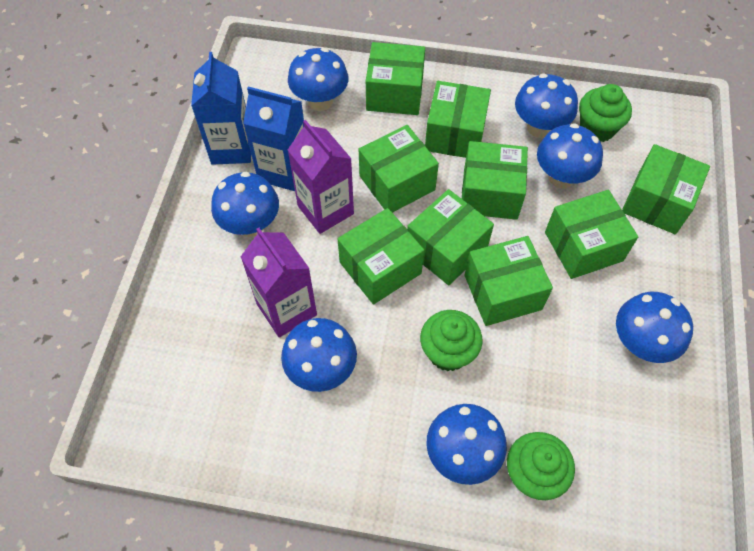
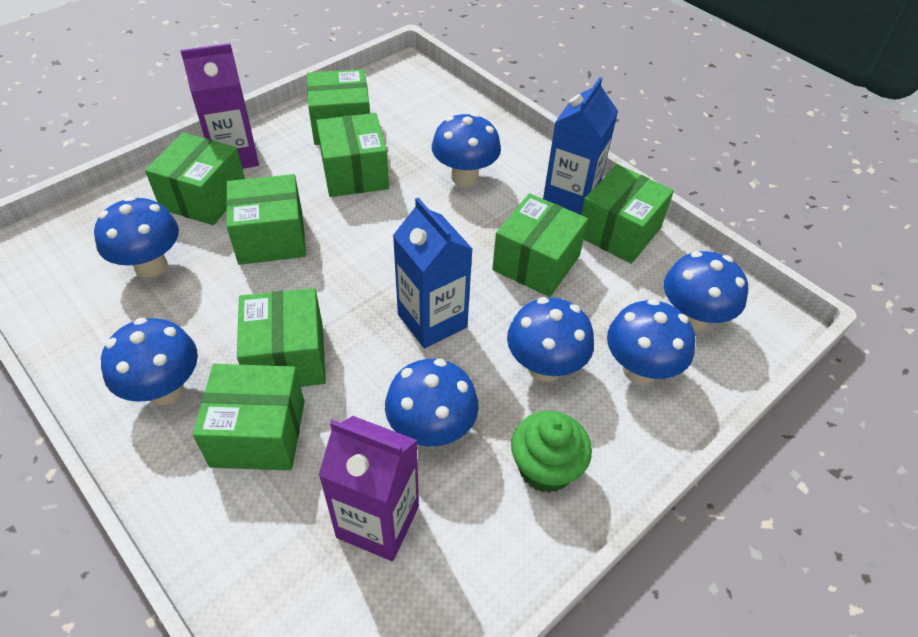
green box: 9 -> 8
green cupcake: 3 -> 1

